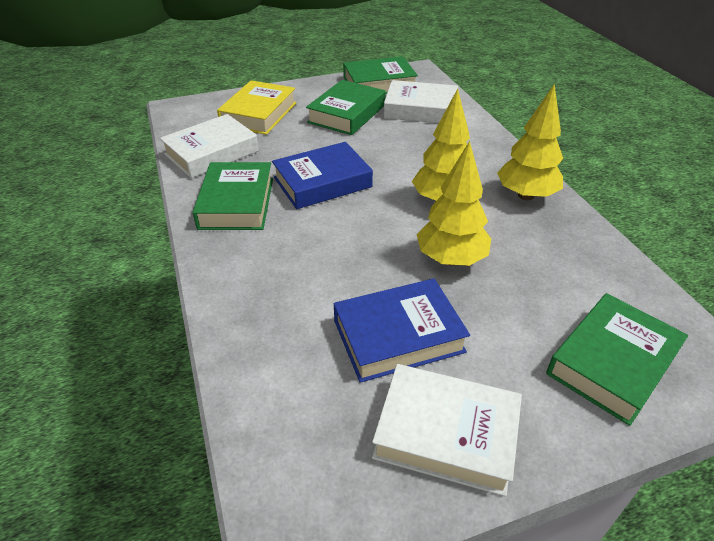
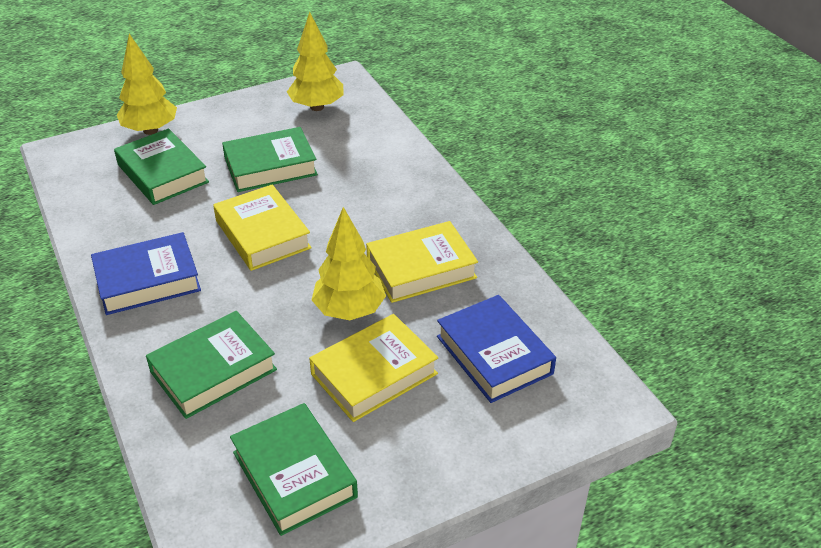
white book: 3 -> 0
yellow book: 1 -> 3

